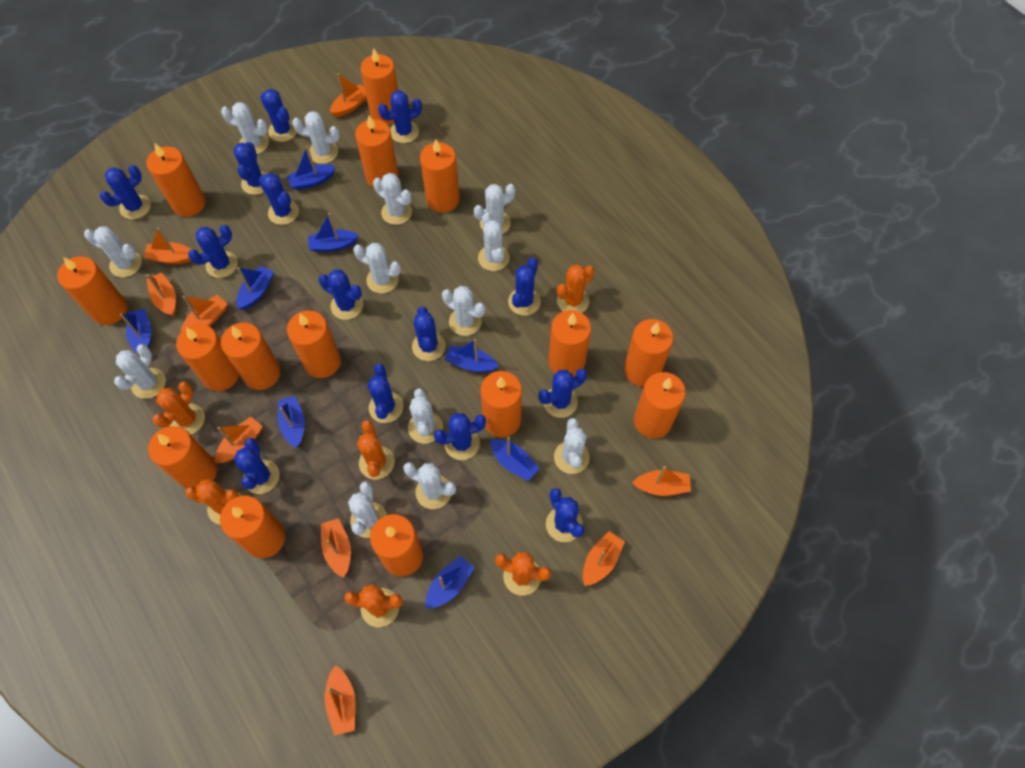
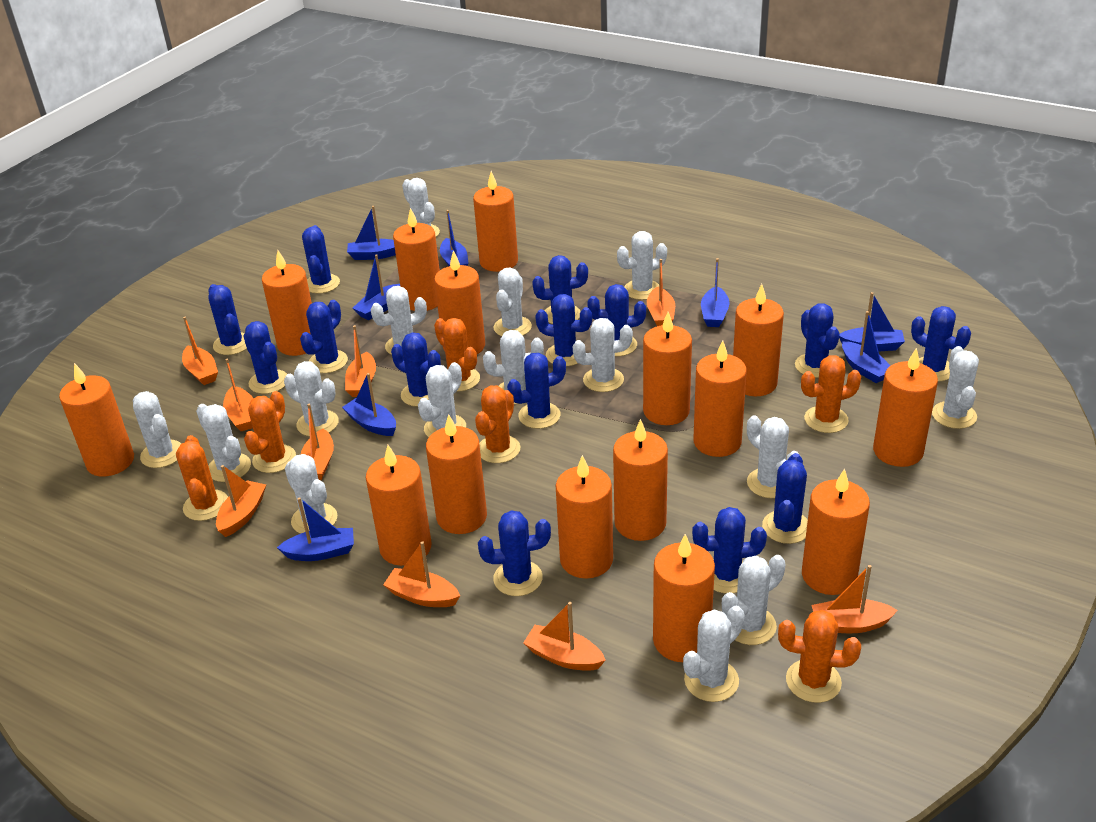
white cactus: 13 -> 15

